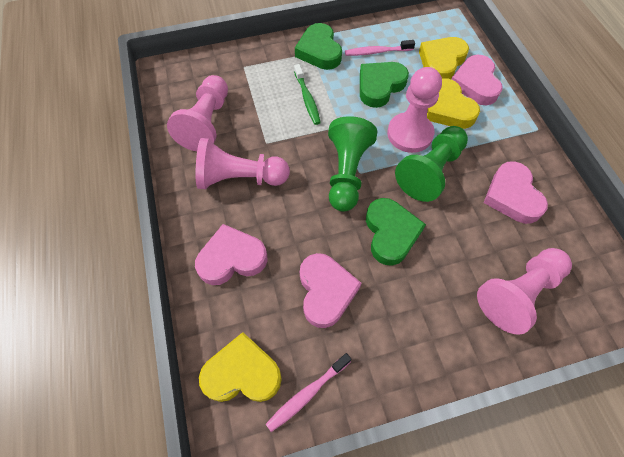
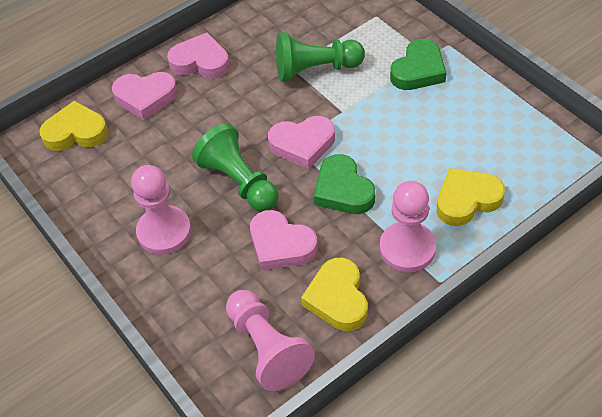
green heart: 3 -> 2
green toothbrush: 1 -> 0
pink pawn: 4 -> 3
pink toothbrush: 2 -> 0

